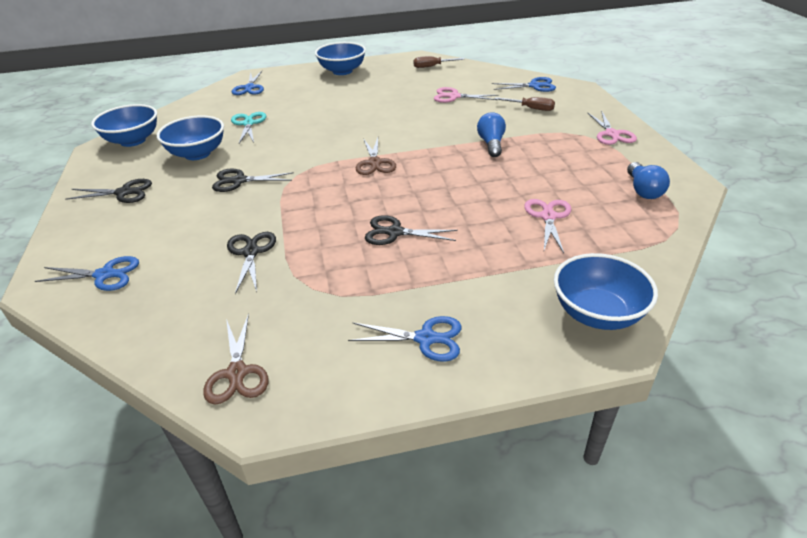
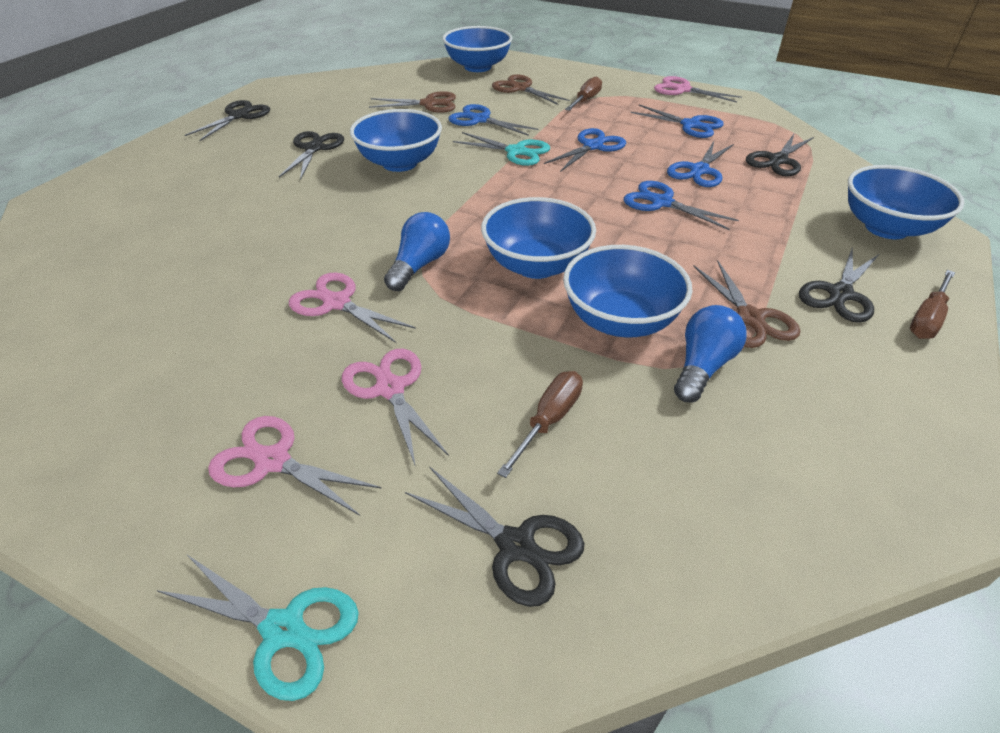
black scissors: 4 -> 5
blue bowl: 4 -> 5
blue scissors: 4 -> 5
brown scissors: 2 -> 3
brown screwdriver: 2 -> 3
pink scissors: 3 -> 4
turquoise scissors: 1 -> 2

